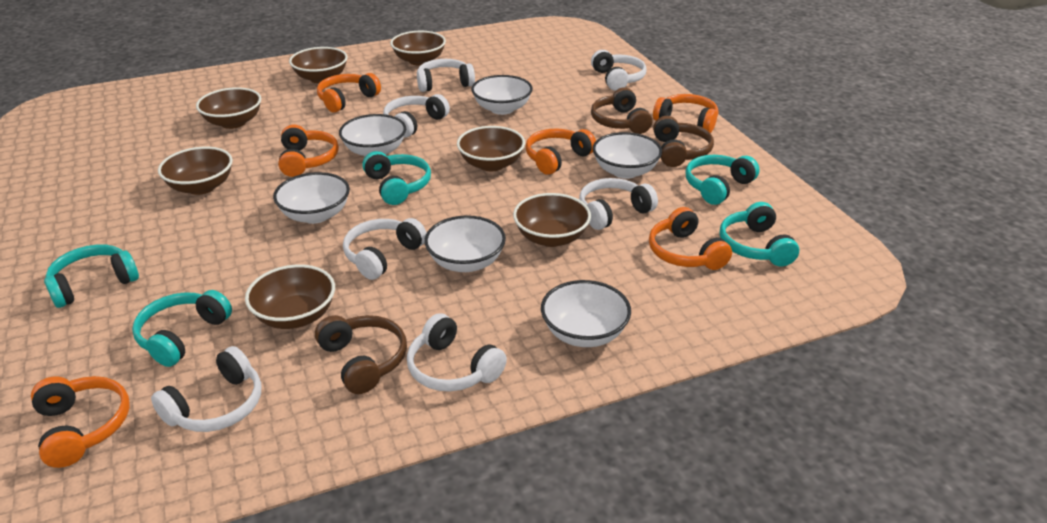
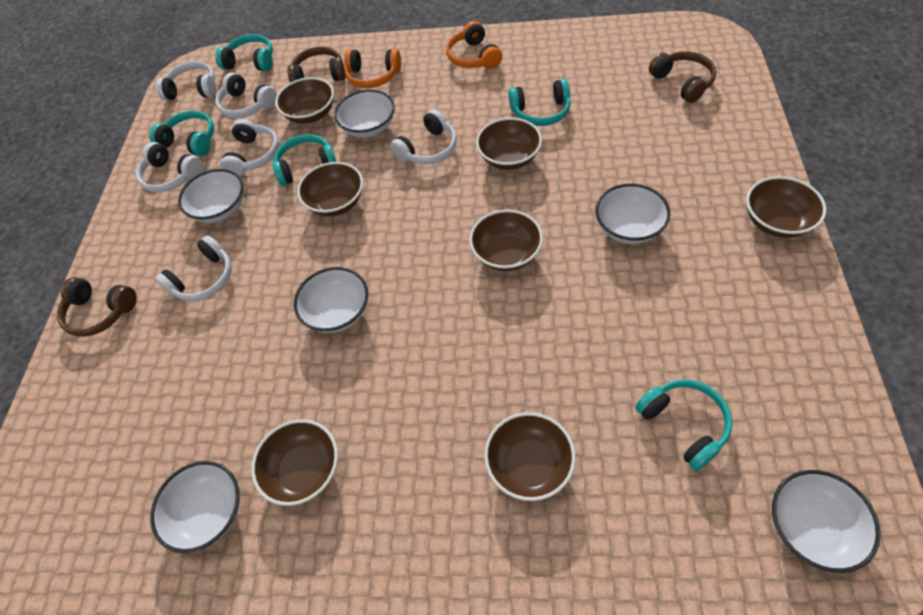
orange headphones: 6 -> 2
white headphones: 7 -> 6

